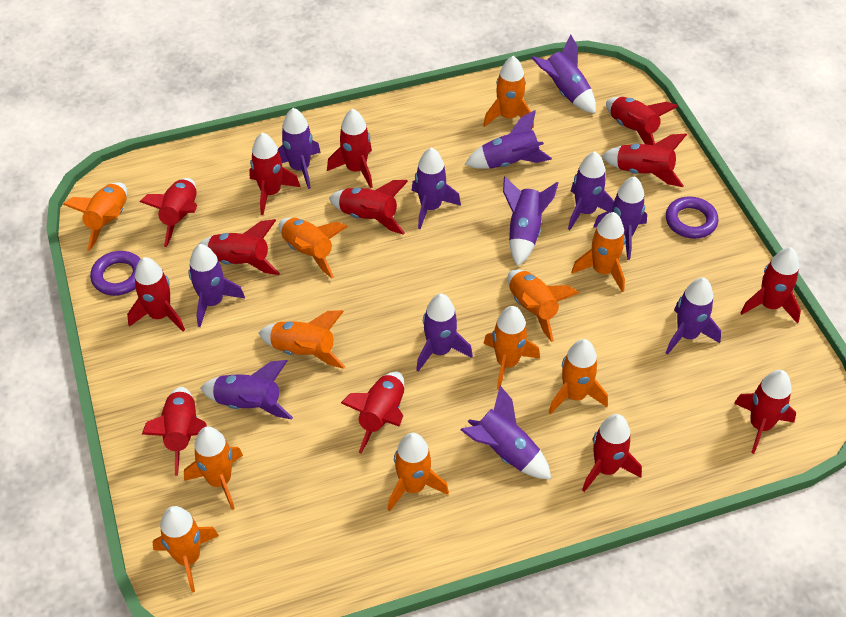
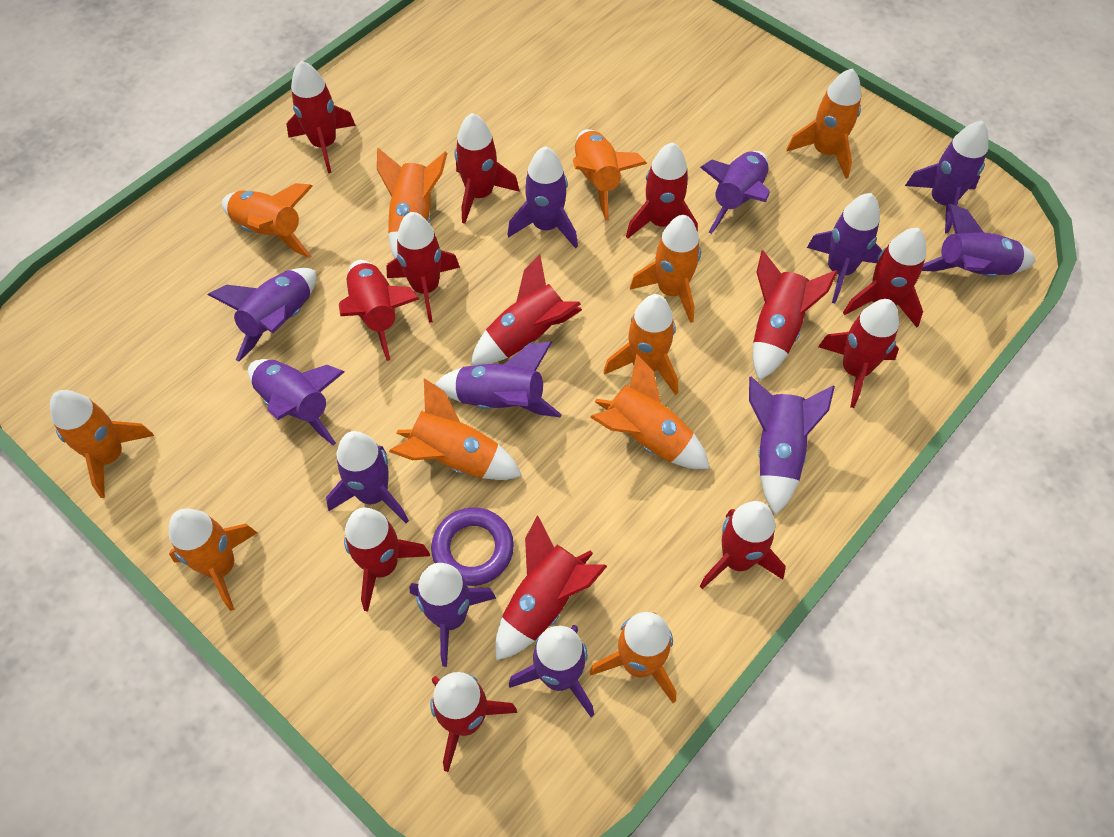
purple ring: 2 -> 1

